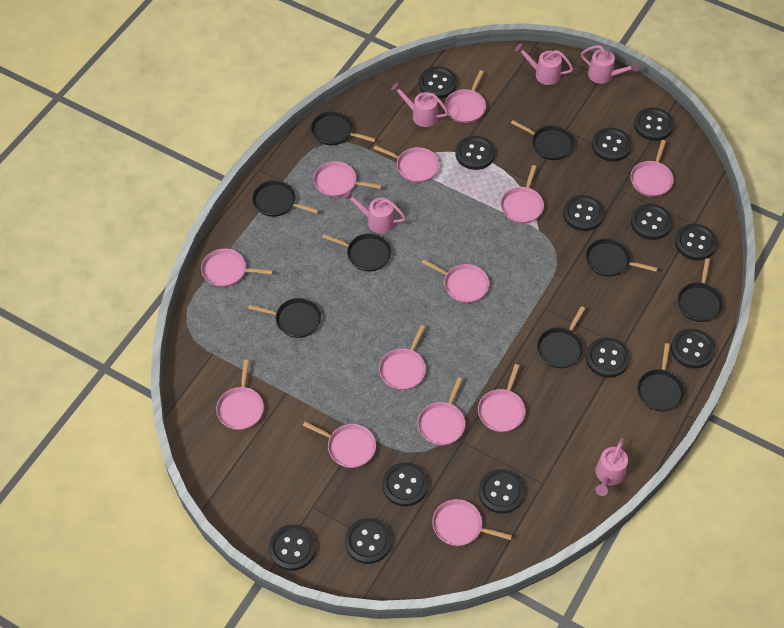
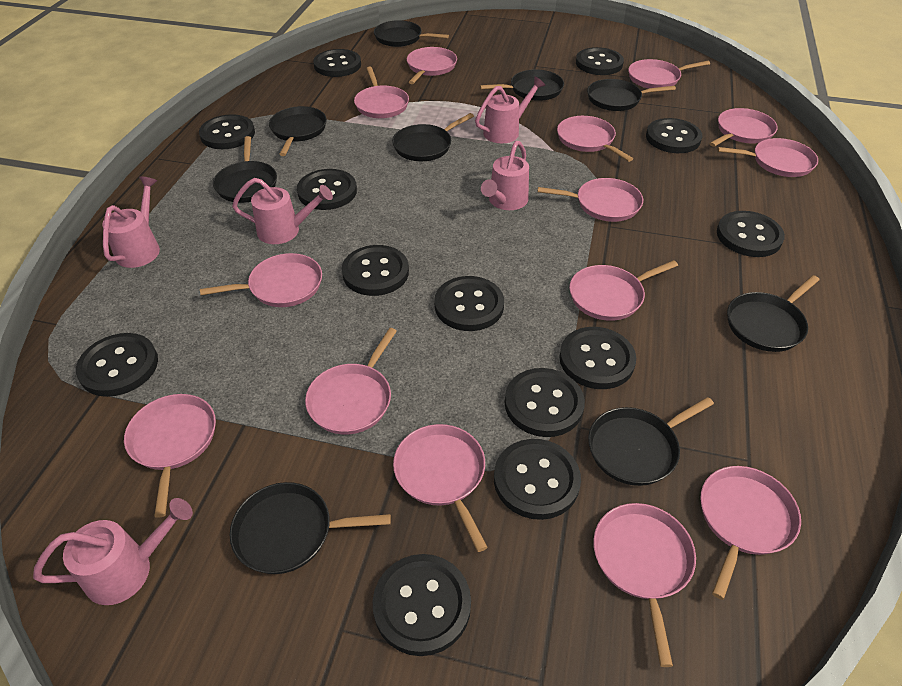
pink pan: 13 -> 14

